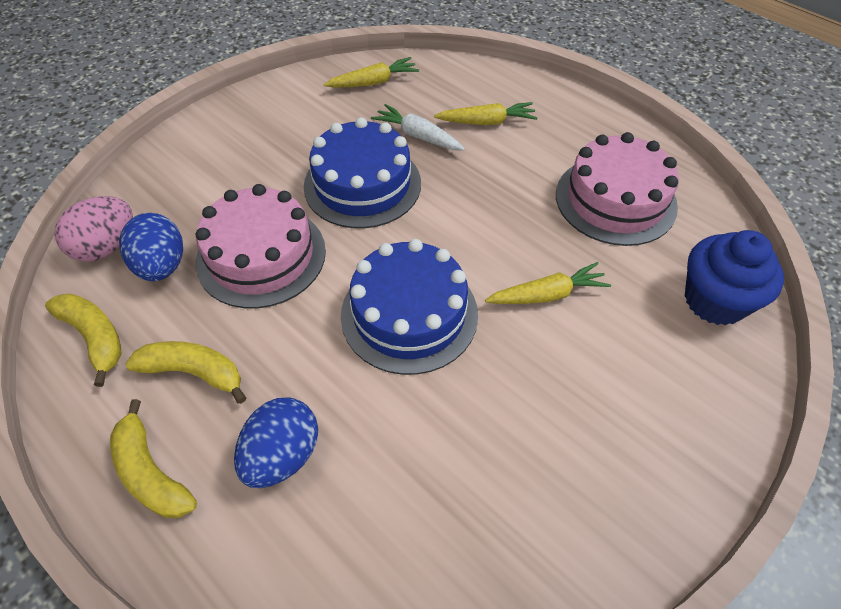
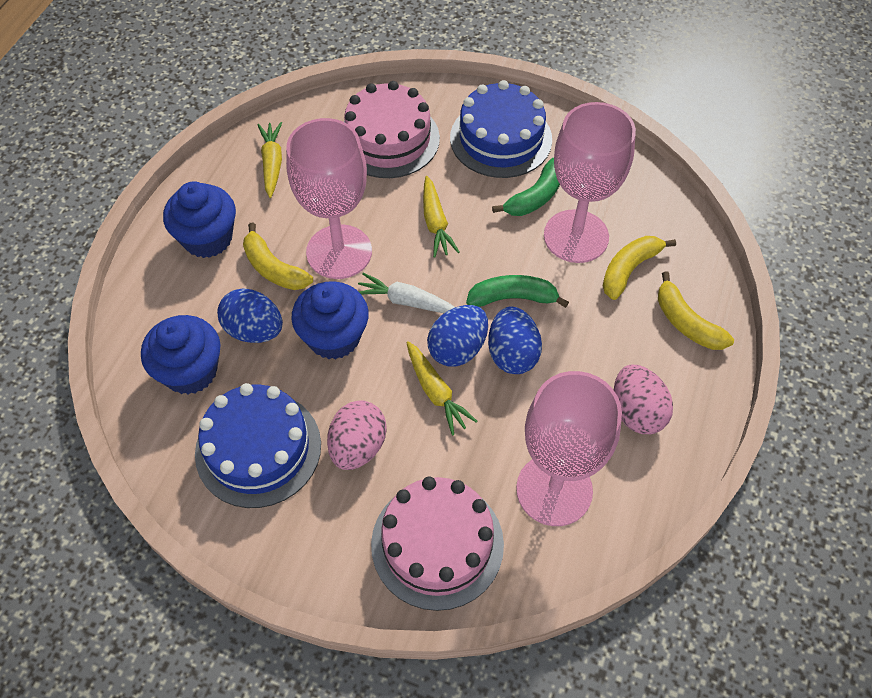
blue cupcake: 1 -> 3
blue egg: 2 -> 3
green banana: 0 -> 2
pink egg: 1 -> 2
pink goblet: 0 -> 3

